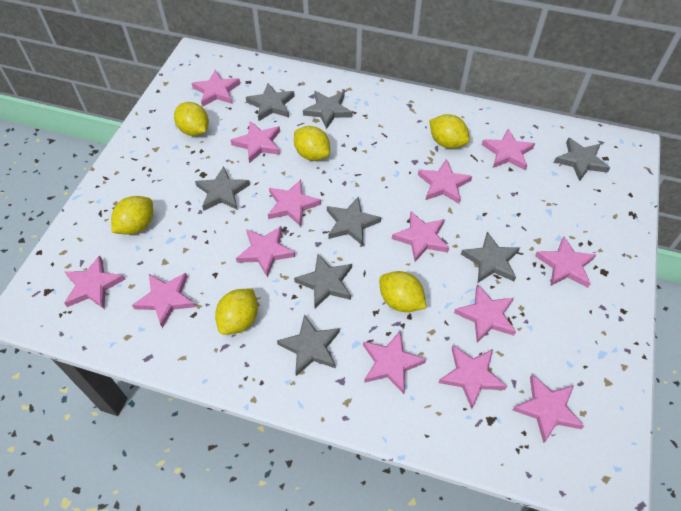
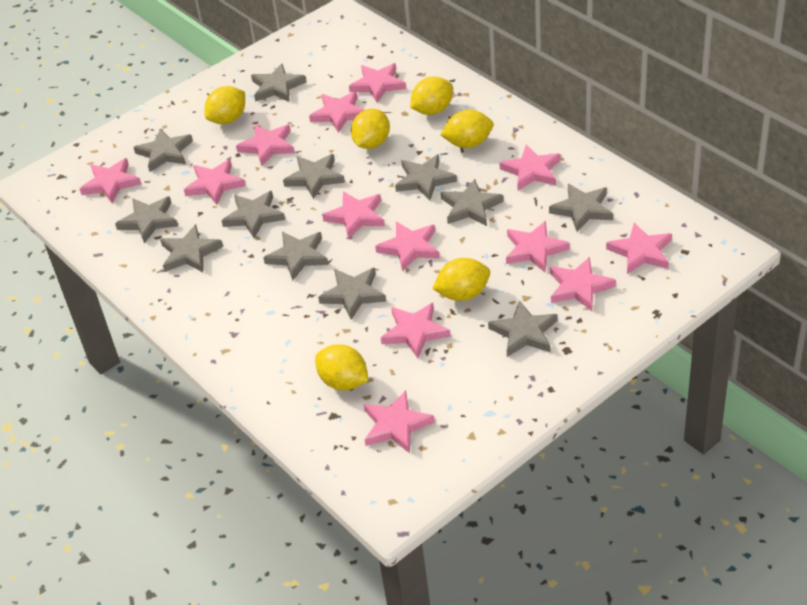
grey star: 8 -> 12
pink star: 14 -> 13

